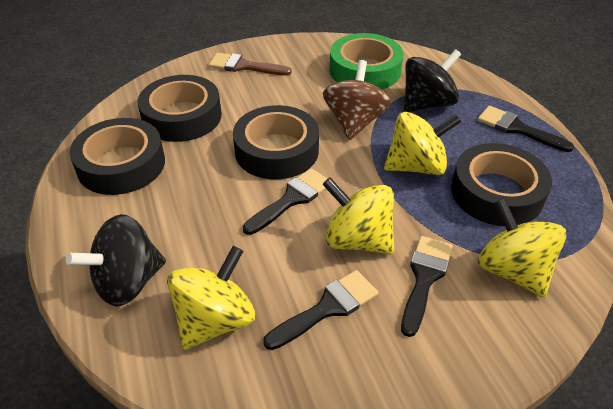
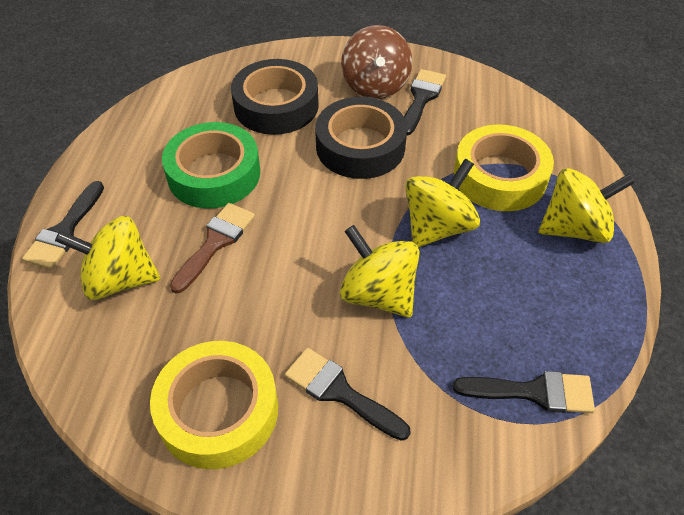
black spinning top: 2 -> 0
black tape: 4 -> 2
yellow tape: 0 -> 2

